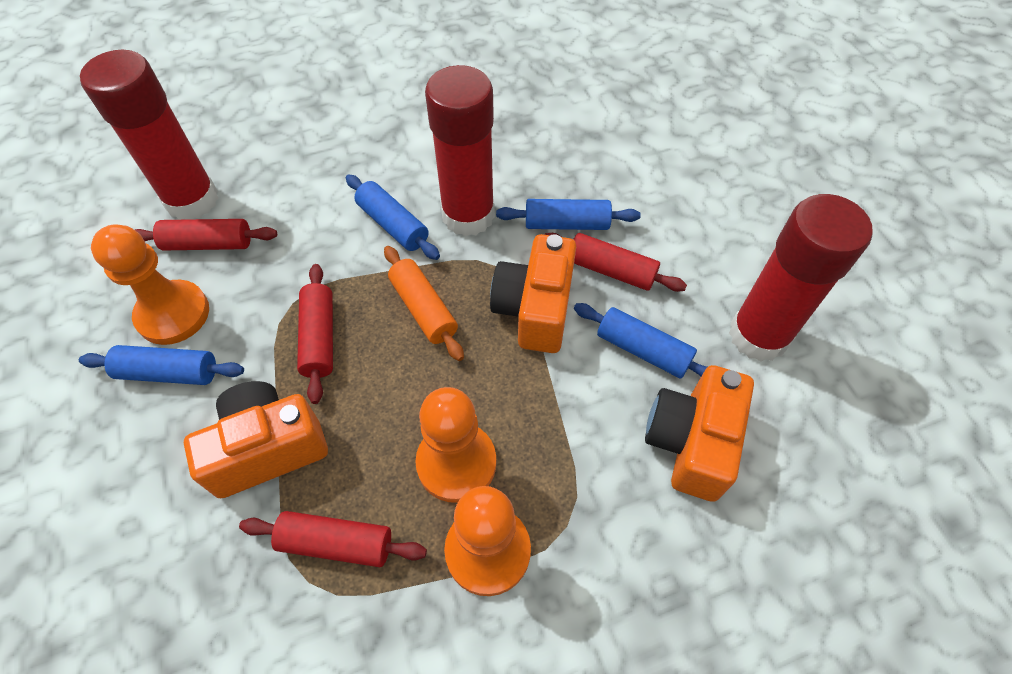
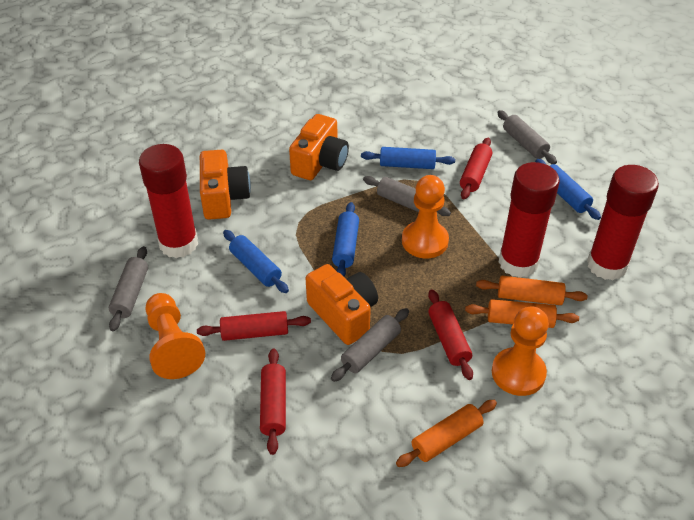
grey rolling pin: 0 -> 4
orange rolling pin: 1 -> 3

